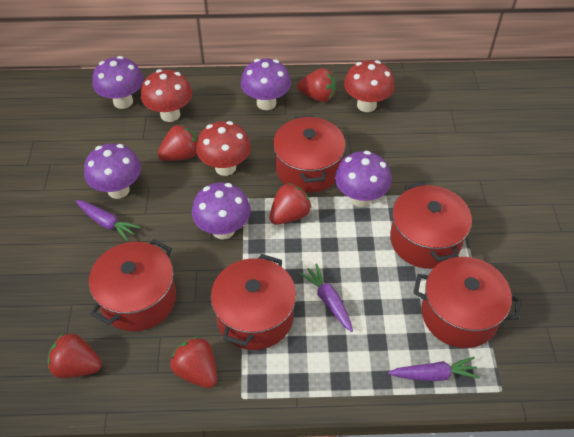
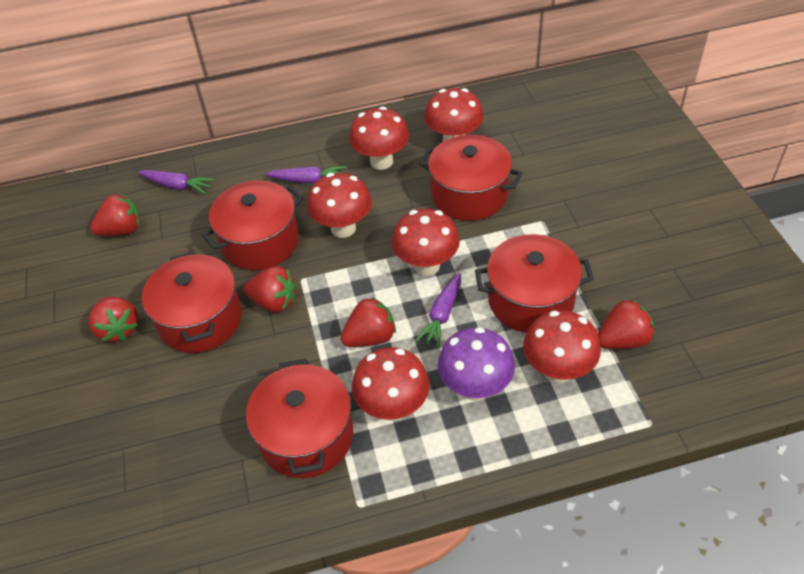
purple mushroom: 5 -> 1
red mushroom: 3 -> 6

